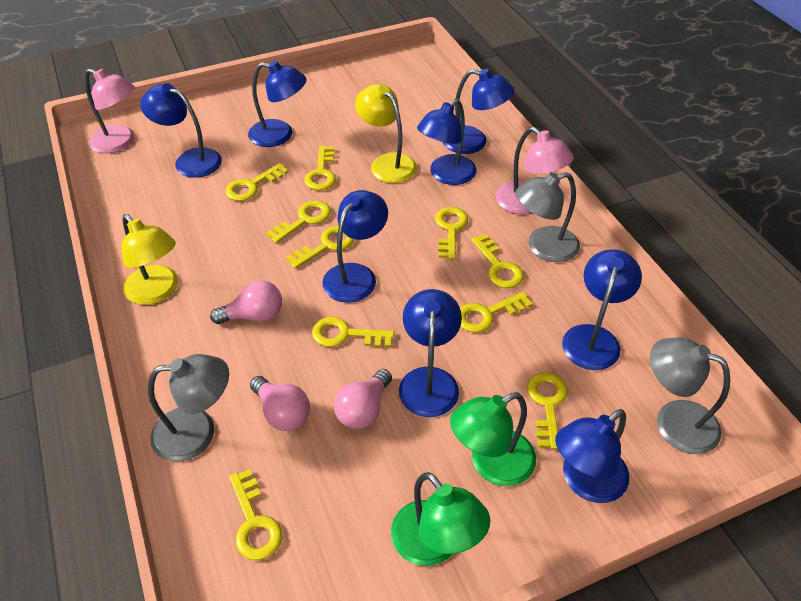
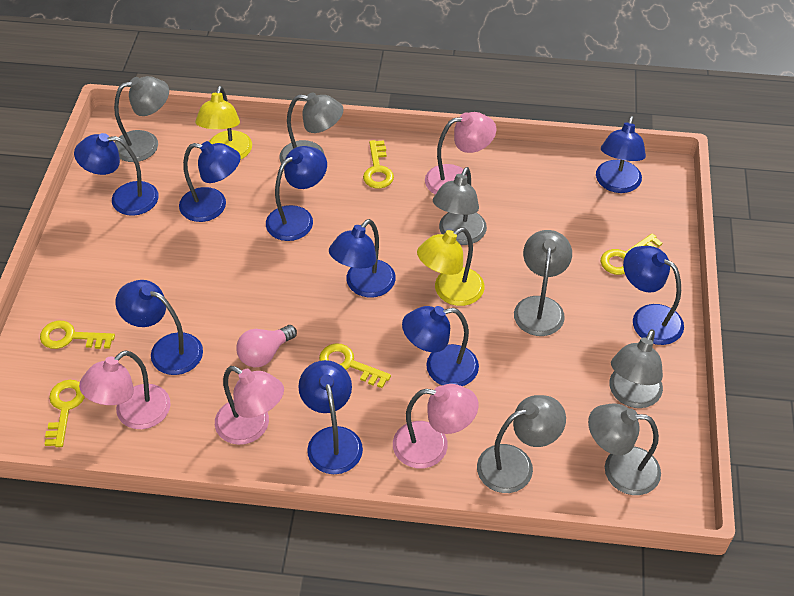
blue lamp: 8 -> 9
green lamp: 2 -> 0
grey lamp: 3 -> 7
pink lamp: 2 -> 4
pink light bulb: 3 -> 1
yellow key: 10 -> 5

